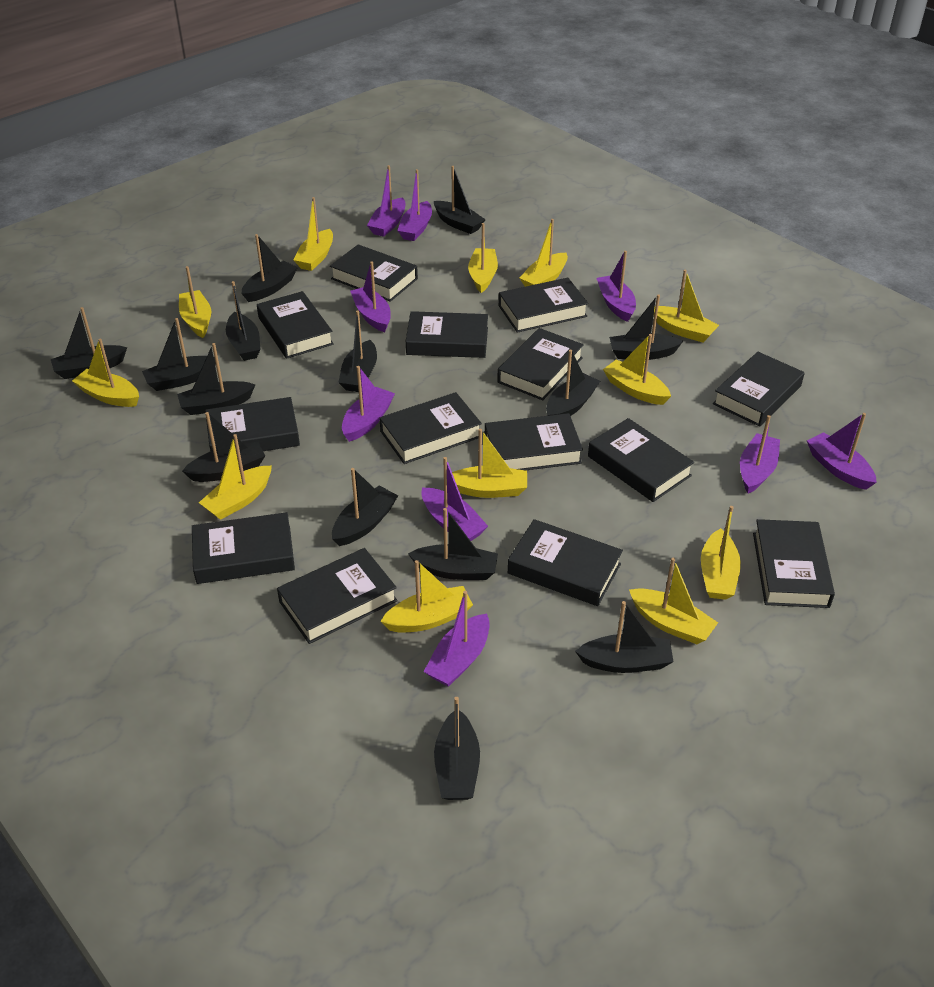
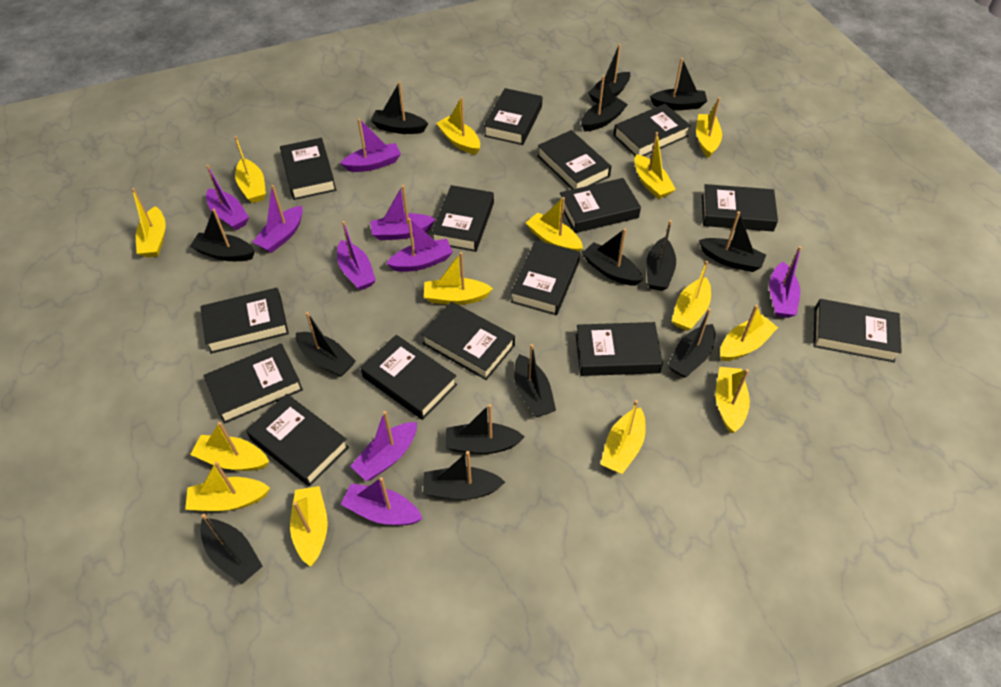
black book: 14 -> 15
yellow boat: 12 -> 14

